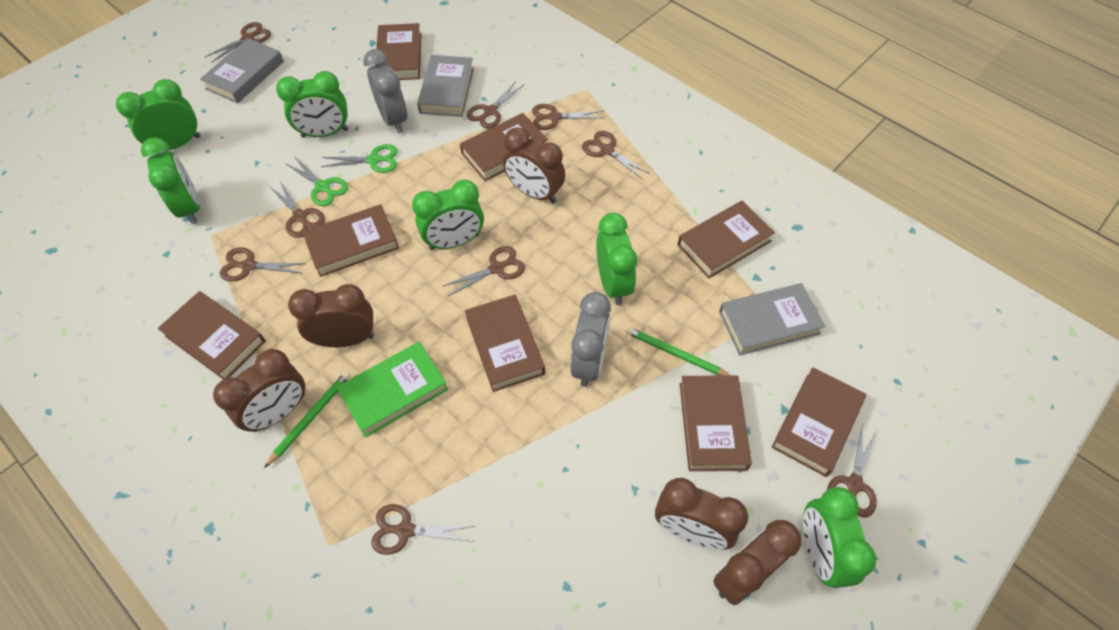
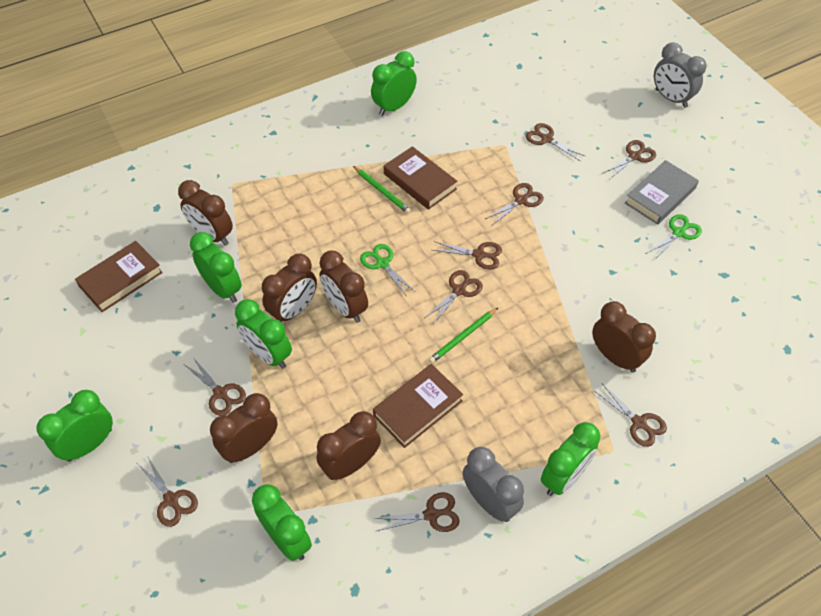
brown book: 8 -> 3
brown clock: 5 -> 6
green book: 1 -> 0
grey book: 3 -> 1

